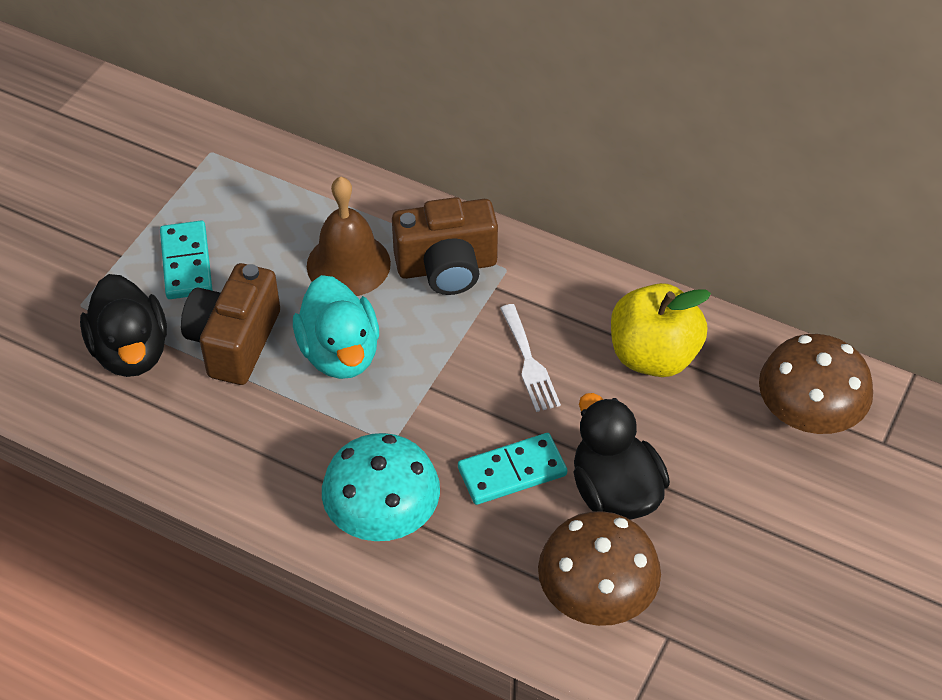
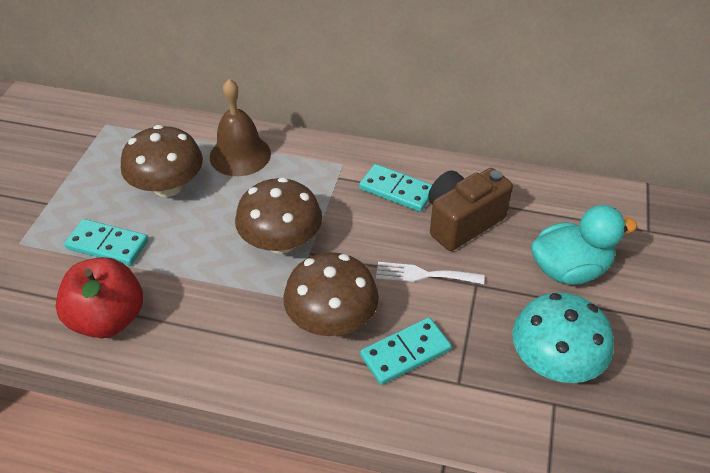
black duck: 2 -> 0
brown camera: 2 -> 1
brown mushroom: 2 -> 3
red apple: 0 -> 1
turquoise domino: 2 -> 3
yellow apple: 1 -> 0

